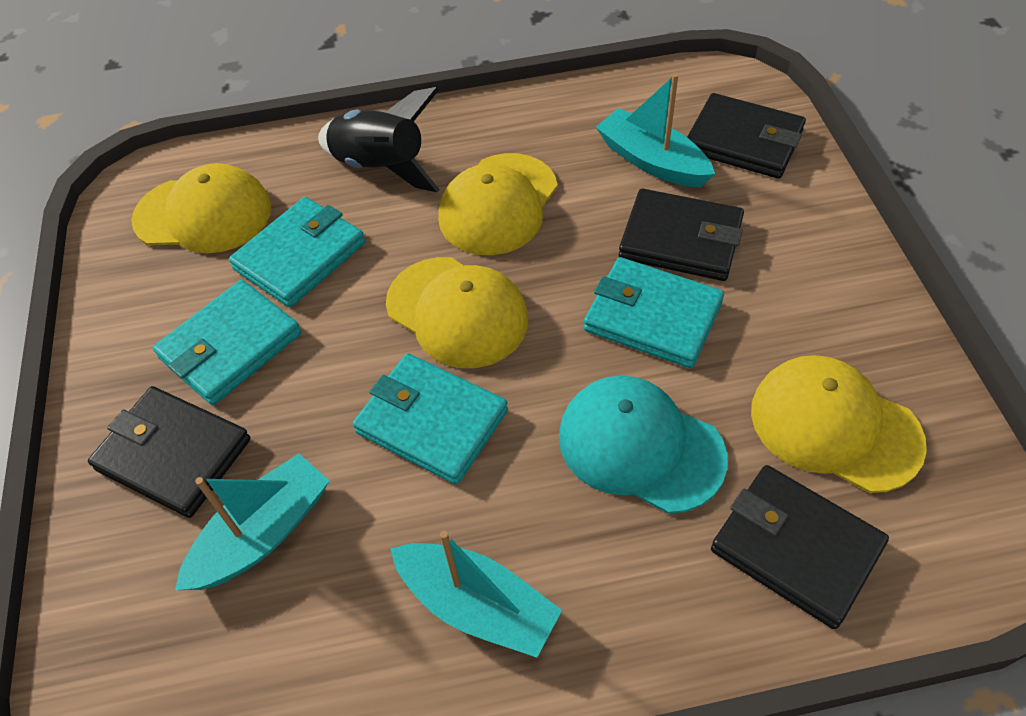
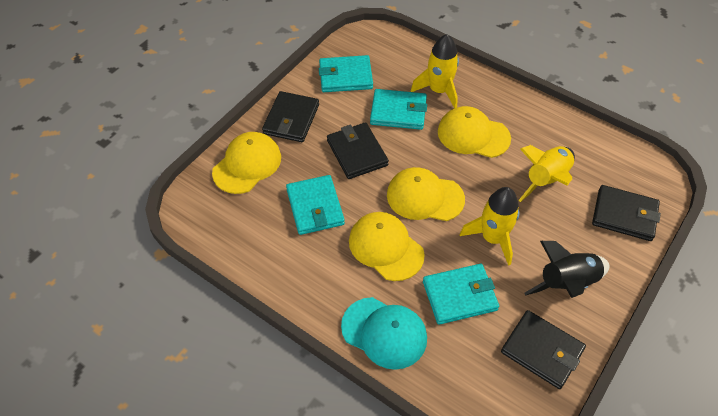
turquoise boat: 3 -> 0
yellow rocket: 0 -> 3

